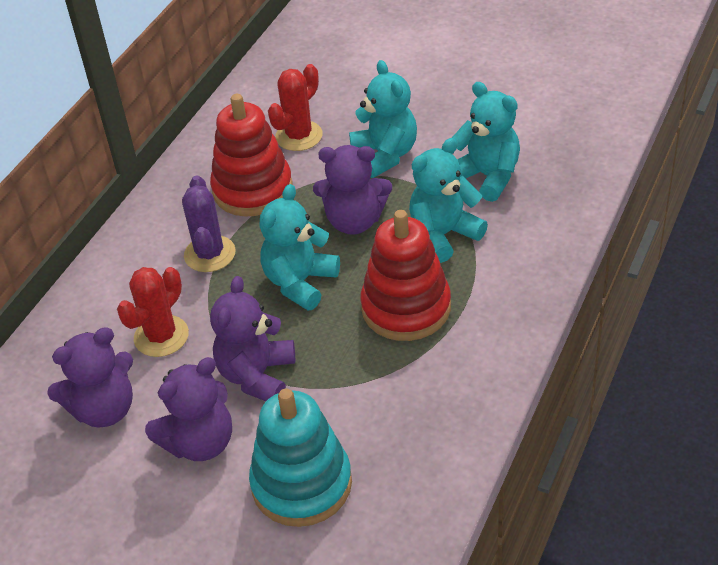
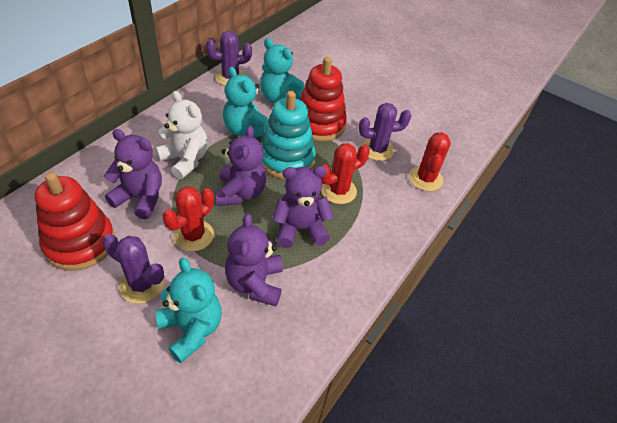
purple cactus: 1 -> 3
red cactus: 2 -> 3
turquoise teddy bear: 4 -> 3
white teddy bear: 0 -> 1

